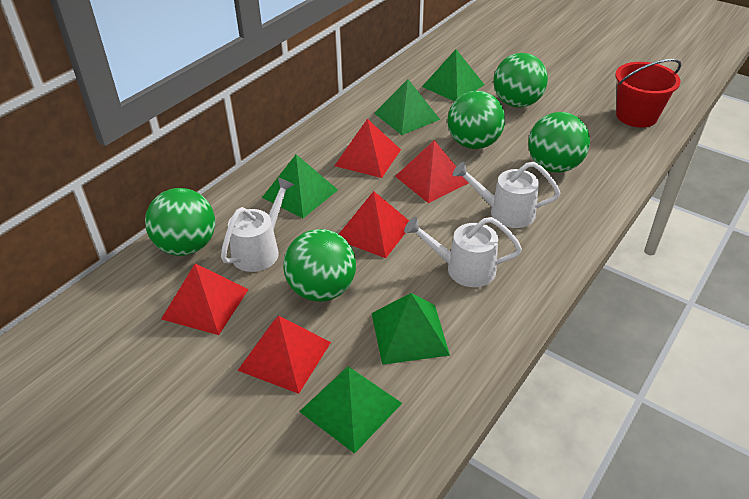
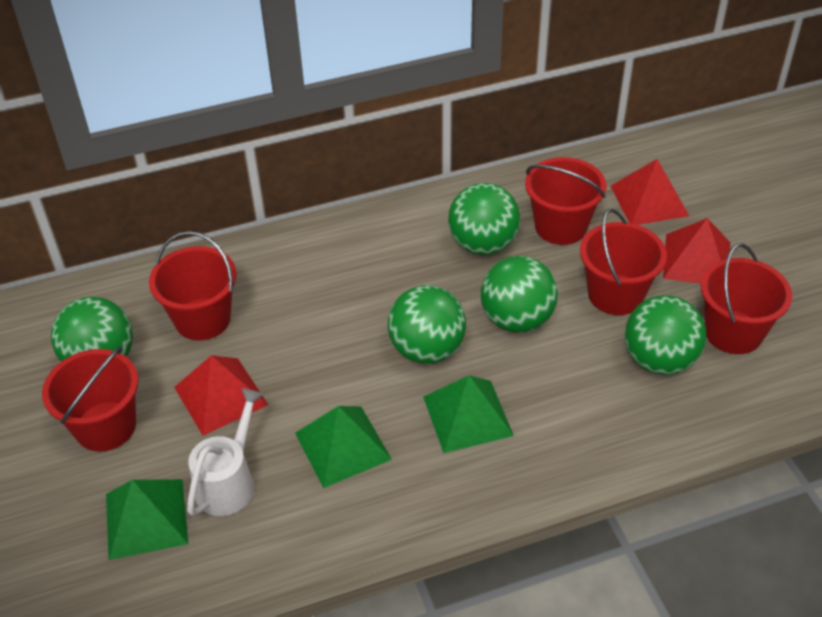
green pyramid: 5 -> 3
red bucket: 1 -> 5
red pyramid: 5 -> 3
white watering can: 3 -> 1

